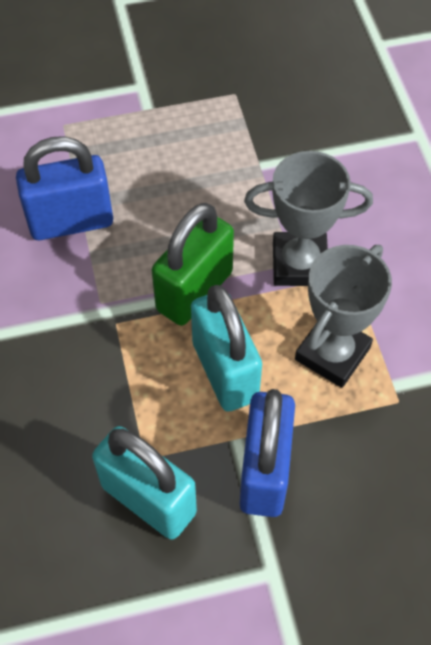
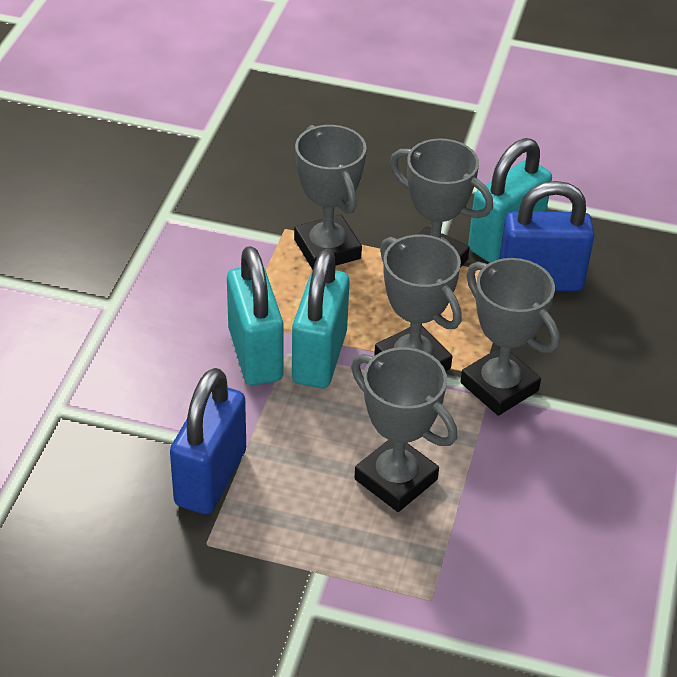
green padlock: 1 -> 0
grey trophy: 2 -> 5
turquoise padlock: 2 -> 3

